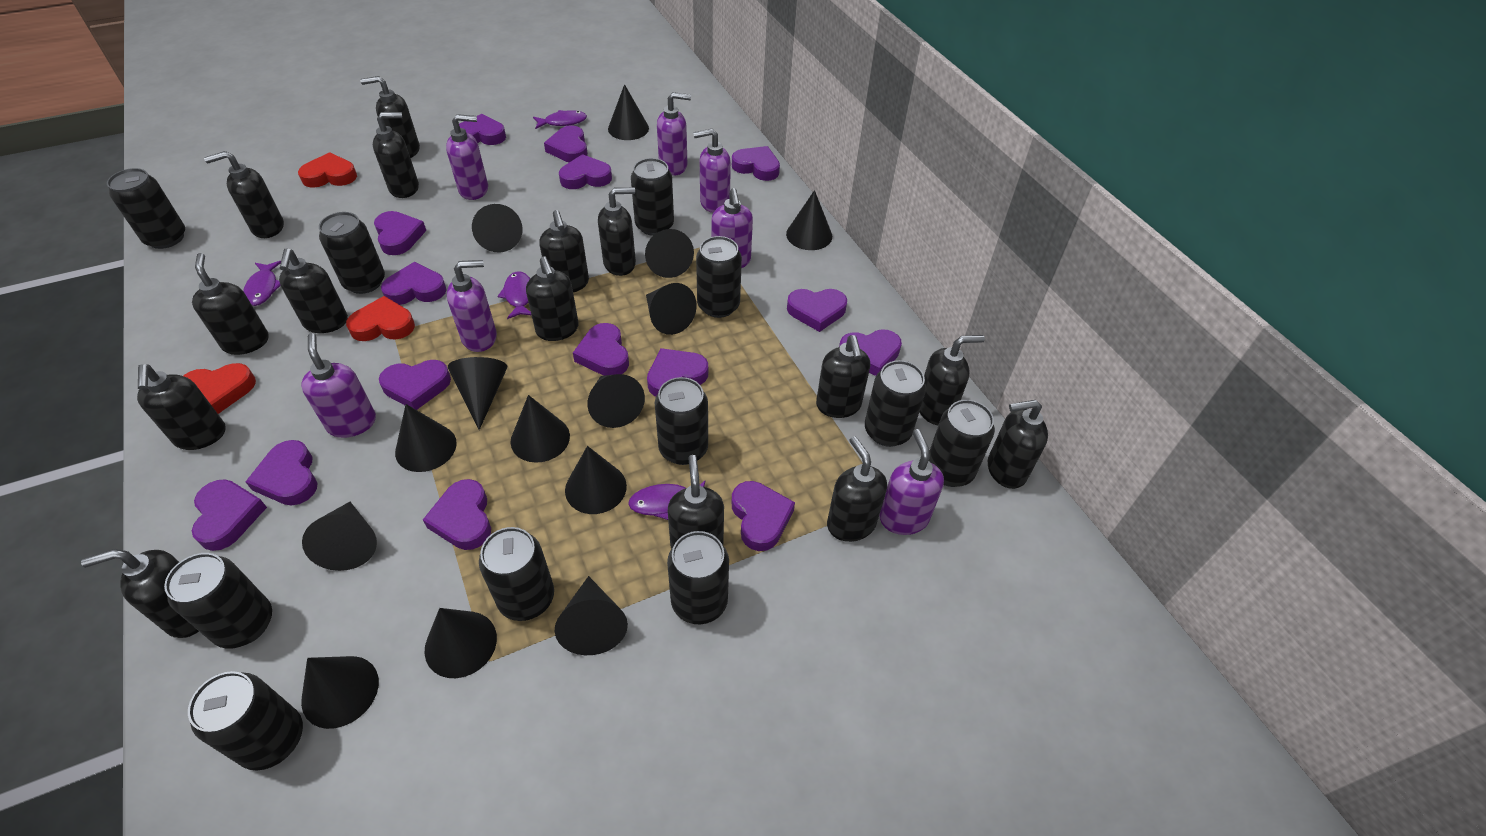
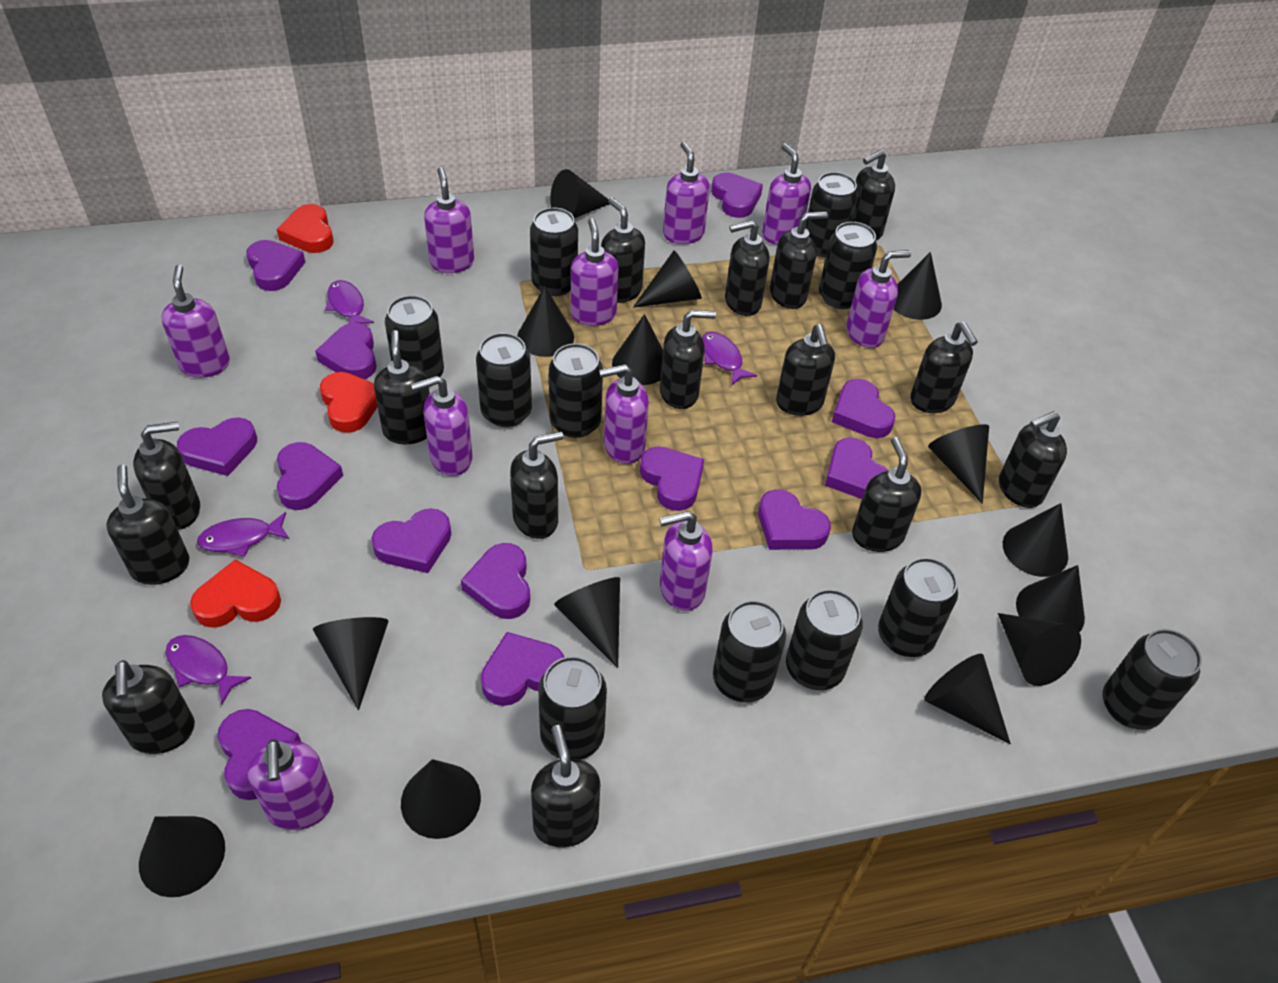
purple heart: 15 -> 13
purple soap dispenser: 7 -> 10

